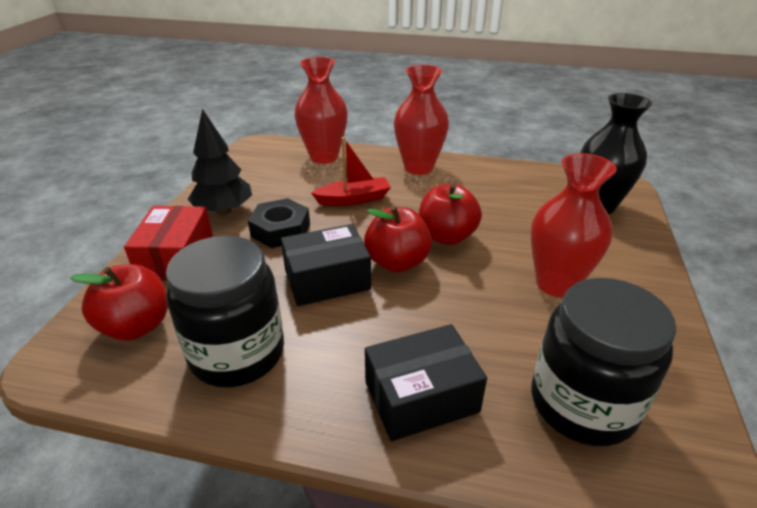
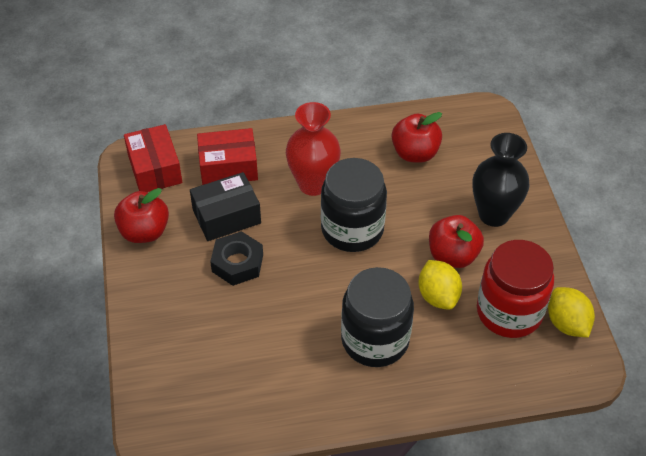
black box: 2 -> 1
black tree: 1 -> 0
red boat: 1 -> 0
red box: 1 -> 2
red jar: 0 -> 1
red vase: 3 -> 1
yellow lemon: 0 -> 2

